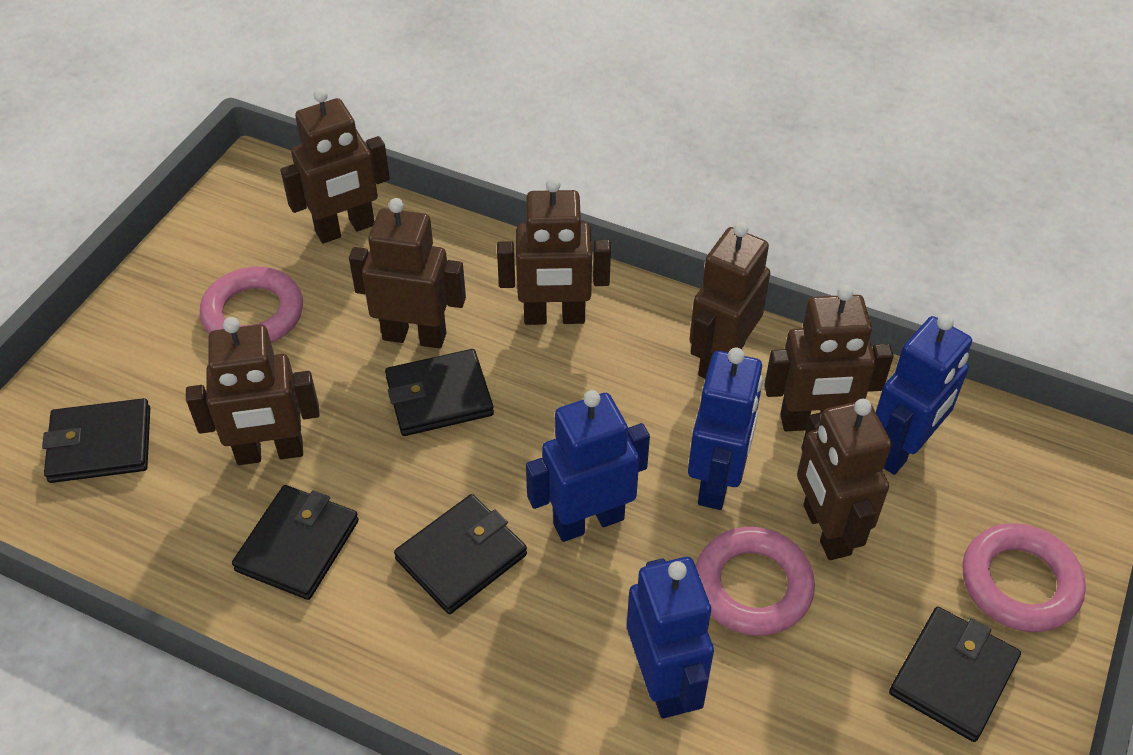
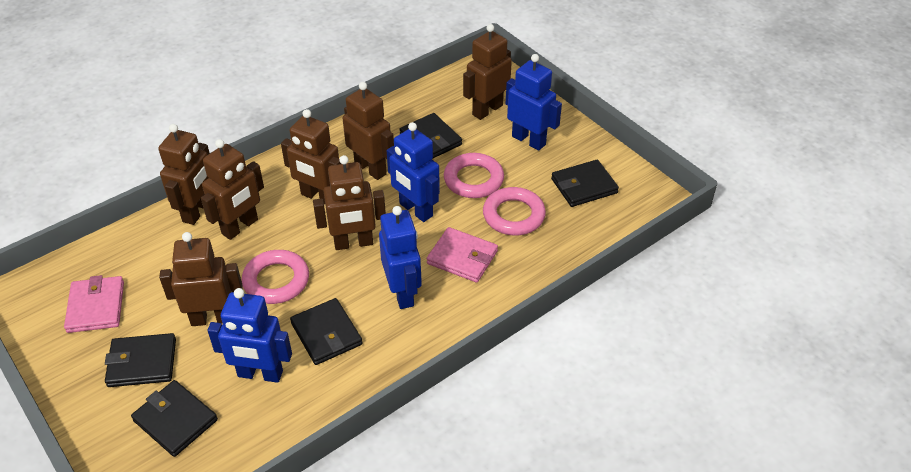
pink wallet: 0 -> 2

